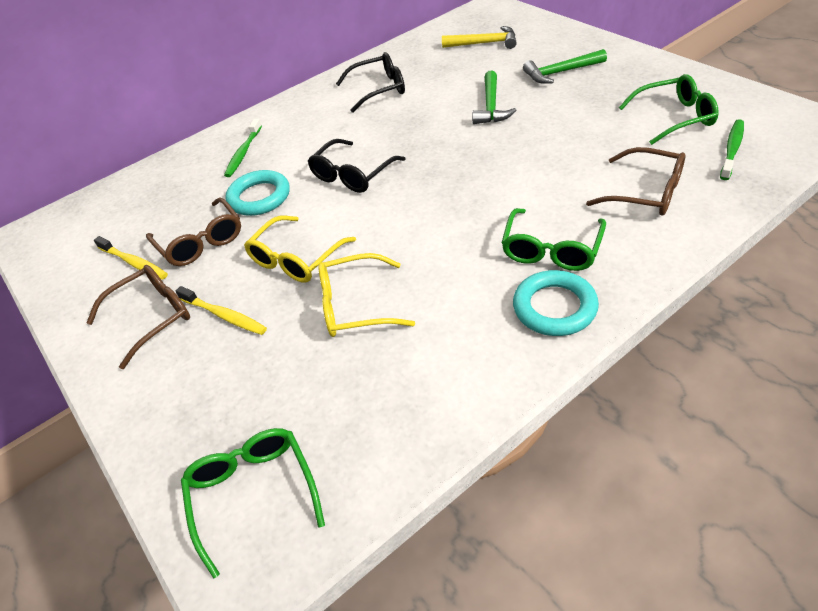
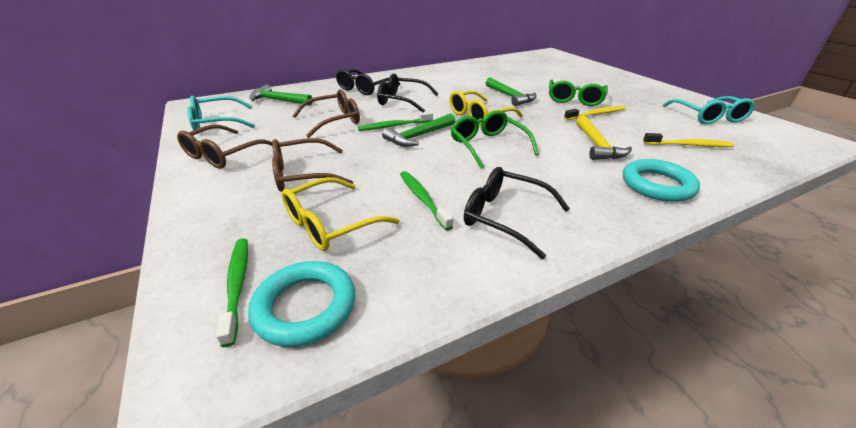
black glasses: 2 -> 3
green glasses: 3 -> 2
green hammer: 2 -> 3
green toothbrush: 2 -> 3
turquoise glasses: 0 -> 2

